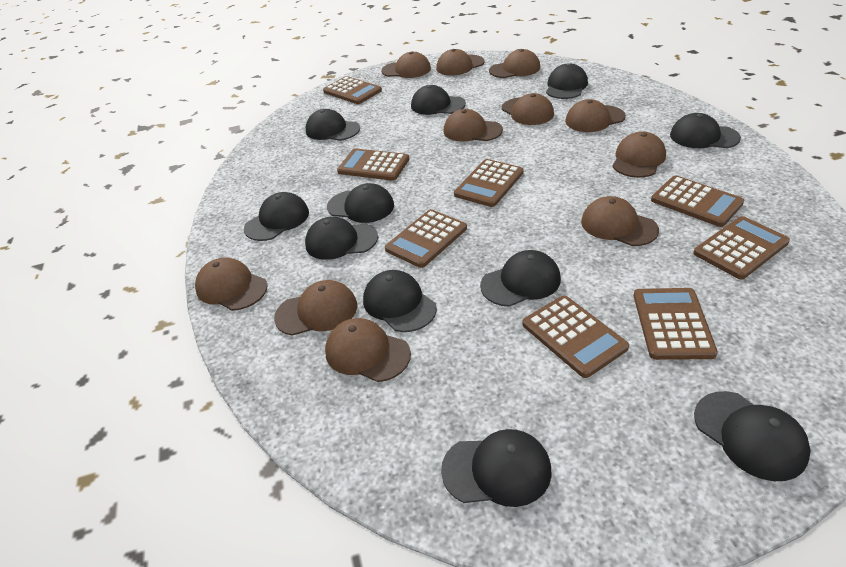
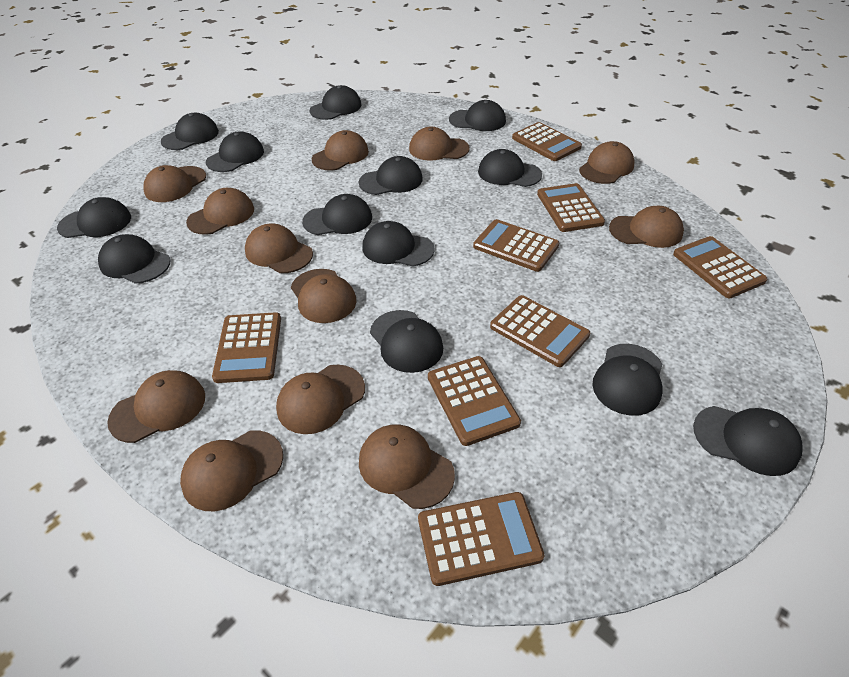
black cap: 11 -> 13
brown cap: 11 -> 12

